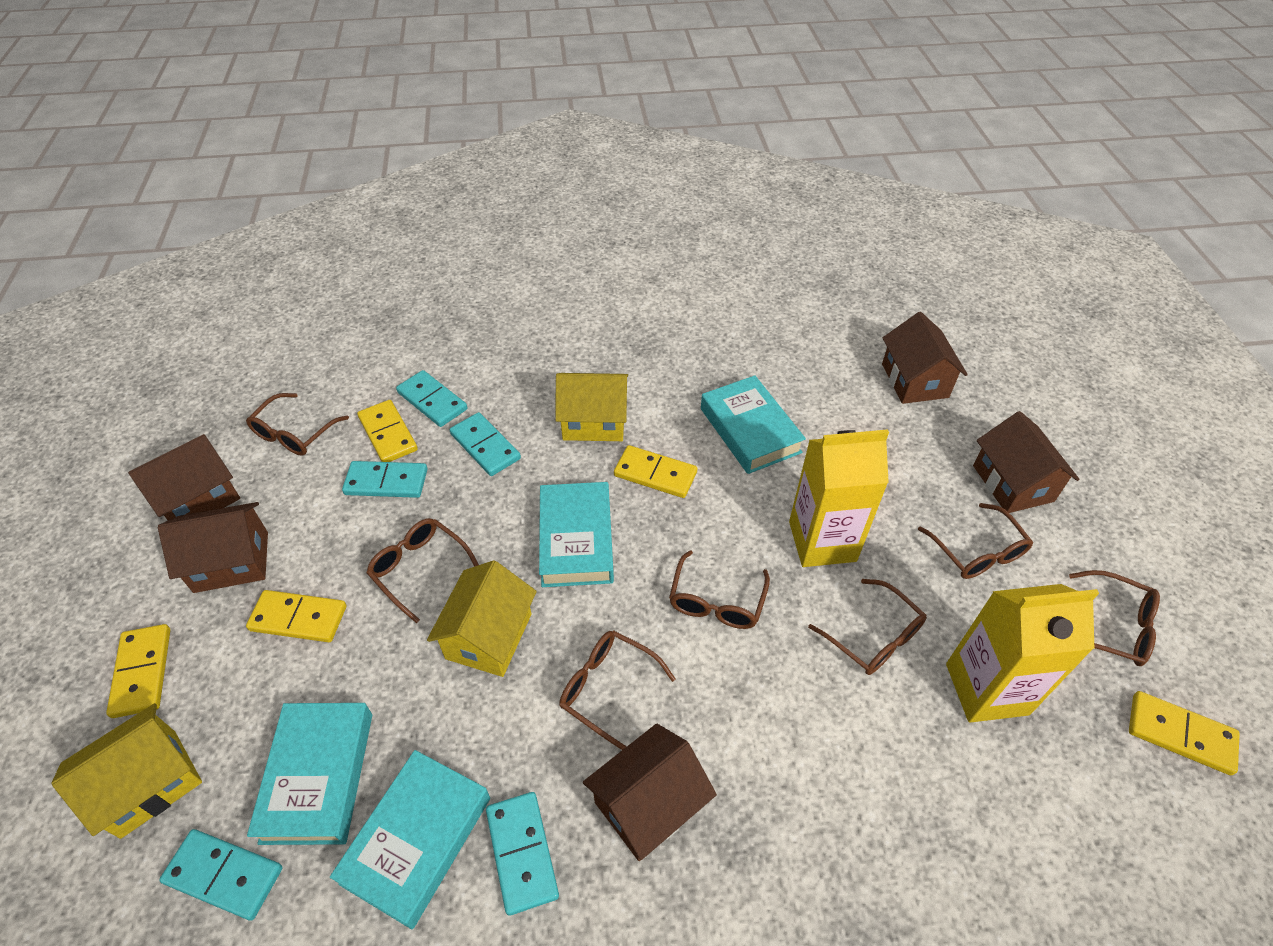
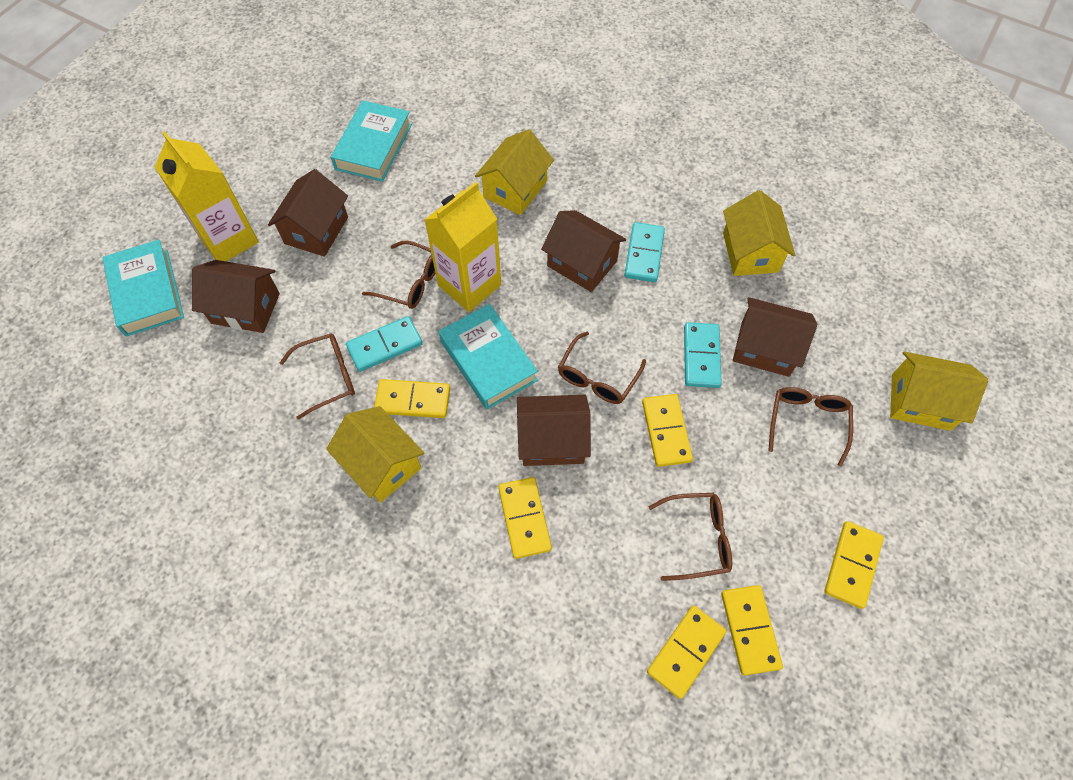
brown glasses: 7 -> 5
turquoise book: 4 -> 3
turquoise domino: 5 -> 3
yellow domino: 5 -> 6
yellow house: 3 -> 4

